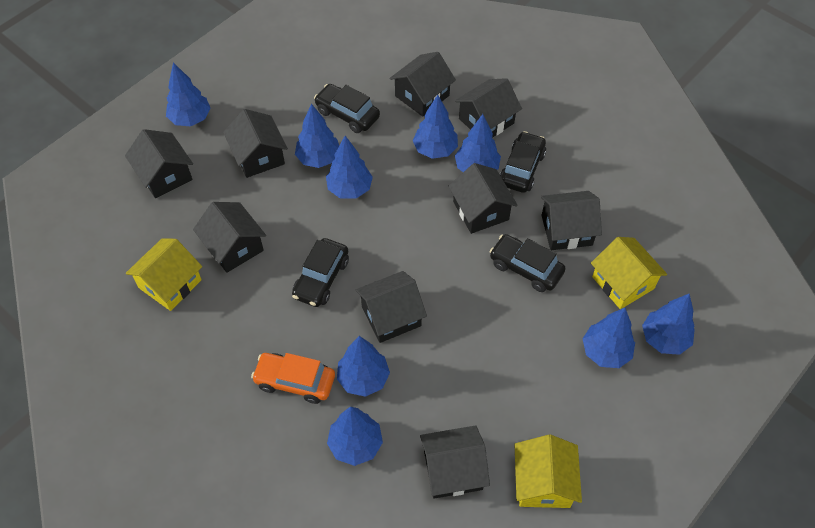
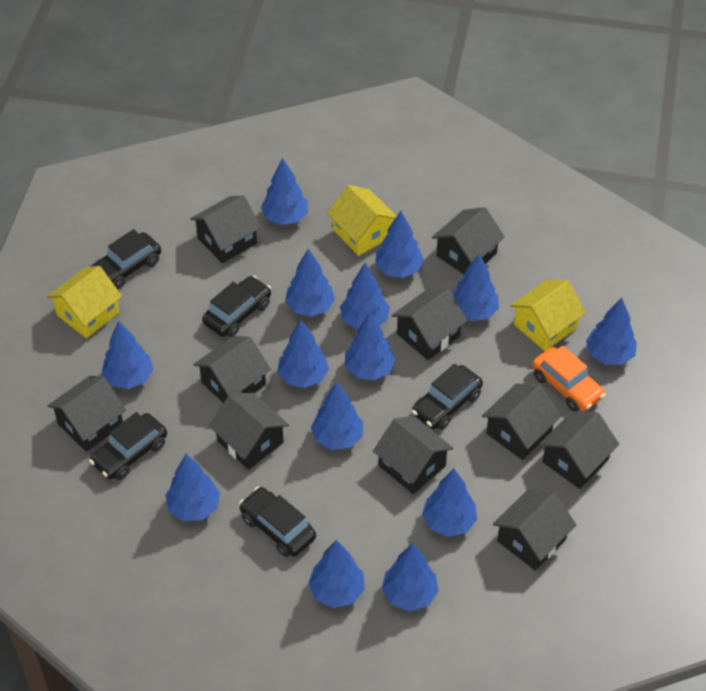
black car: 4 -> 5
black house: 9 -> 10
blue tree: 9 -> 14

